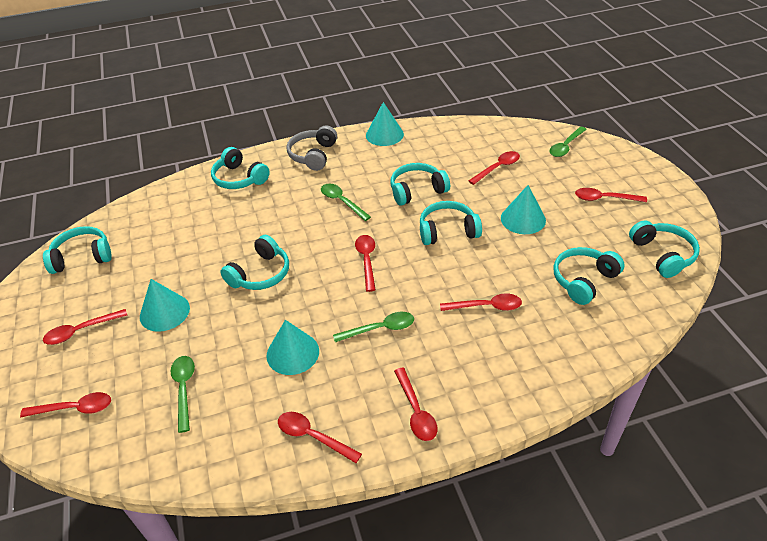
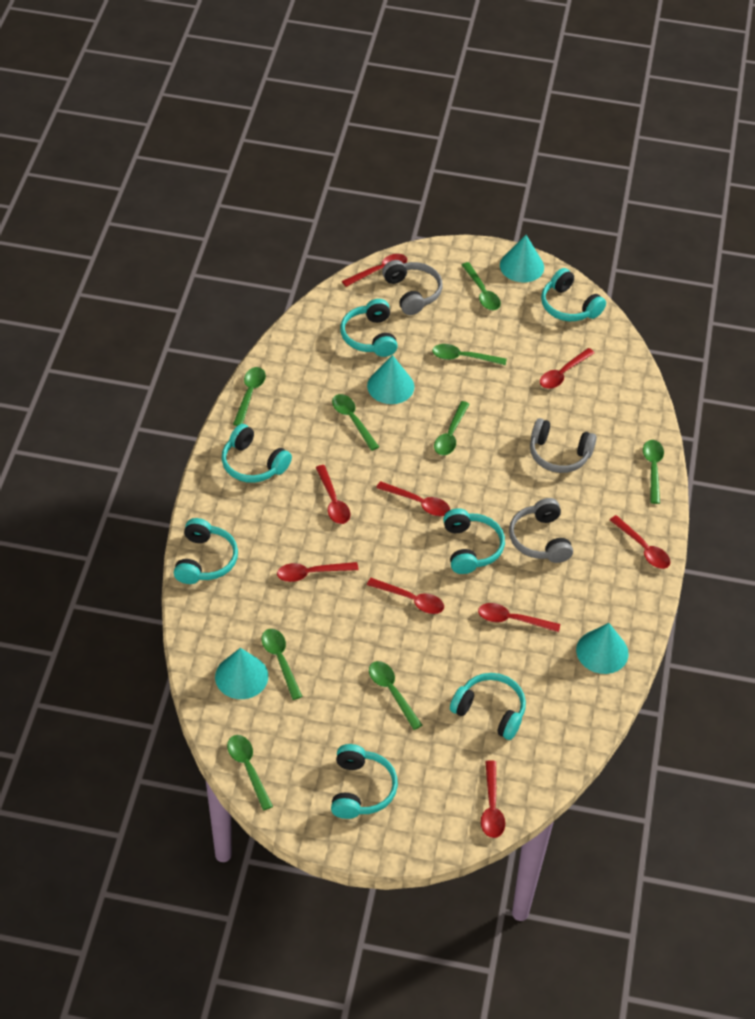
green spoon: 4 -> 9
grey headphones: 1 -> 3
red spoon: 8 -> 9

